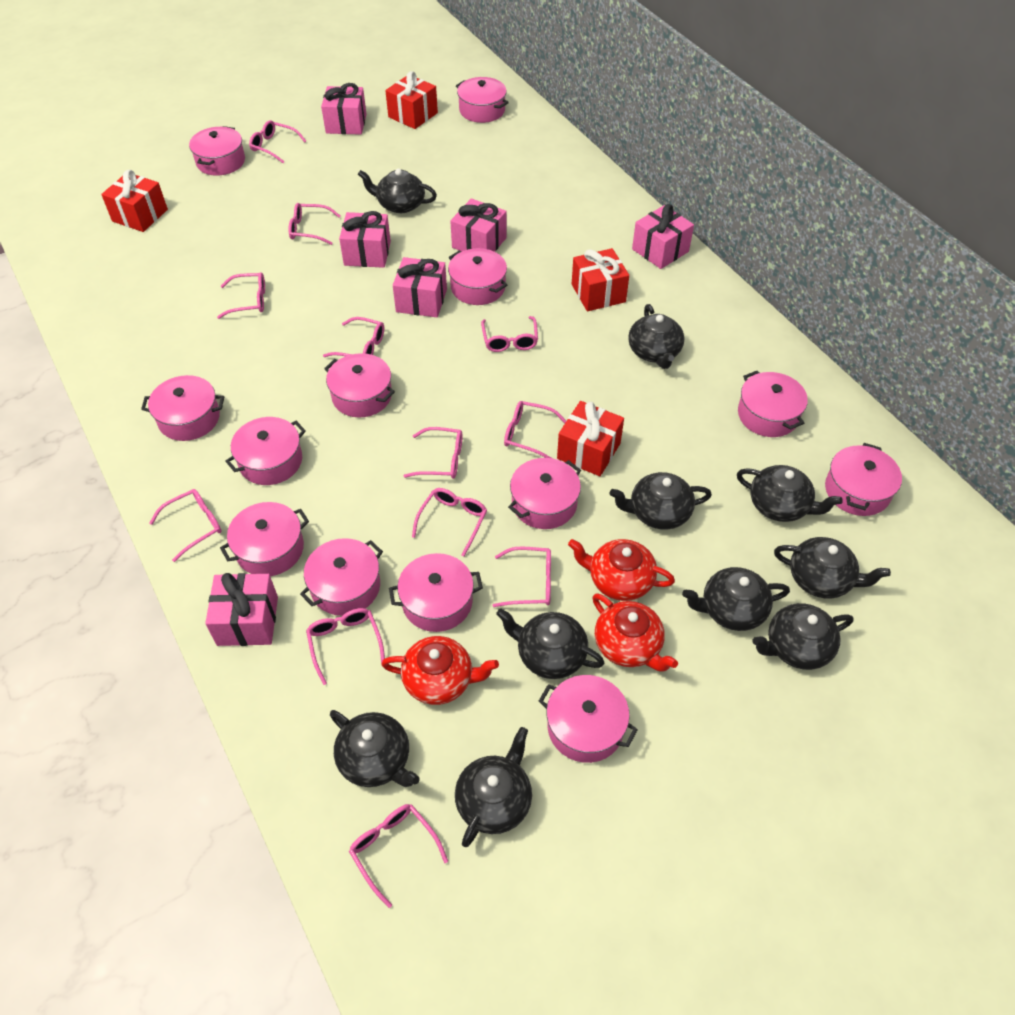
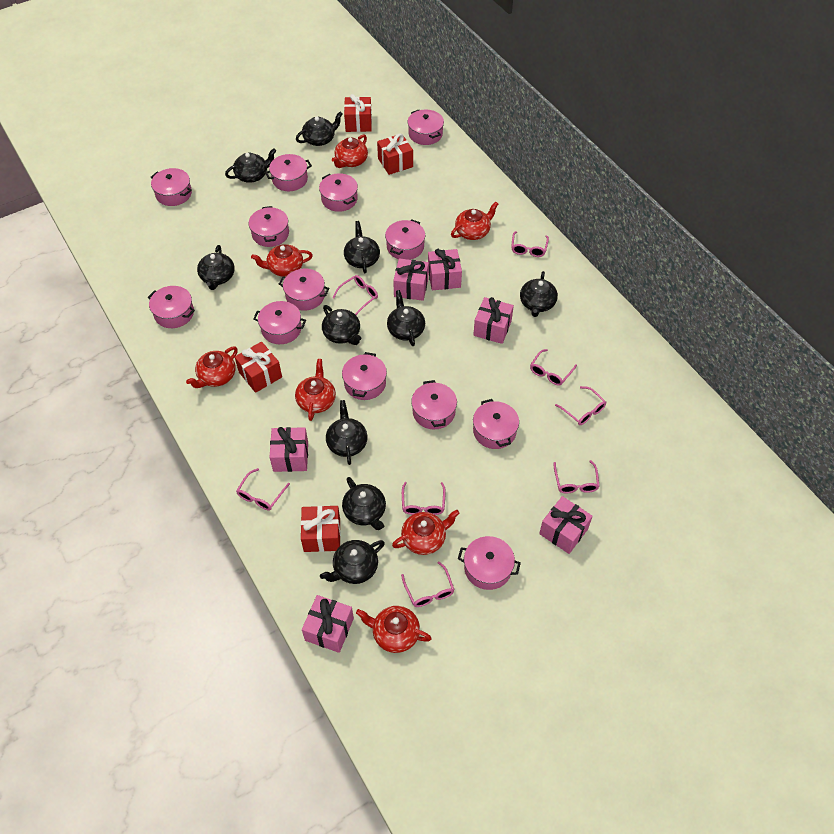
pink glasses: 12 -> 8
red teapot: 3 -> 7

